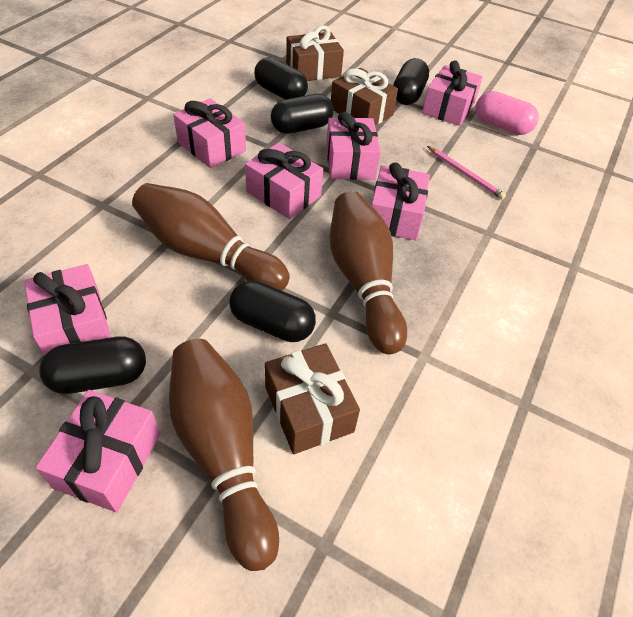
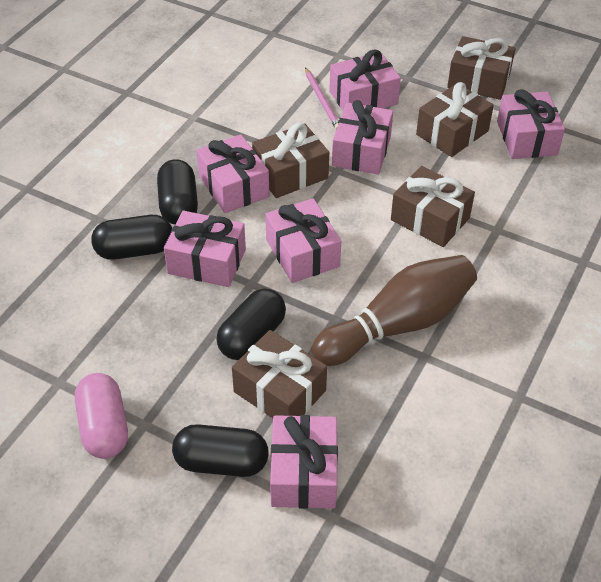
black capsule: 5 -> 4
brown bowling pin: 3 -> 1
brown gift: 3 -> 5

